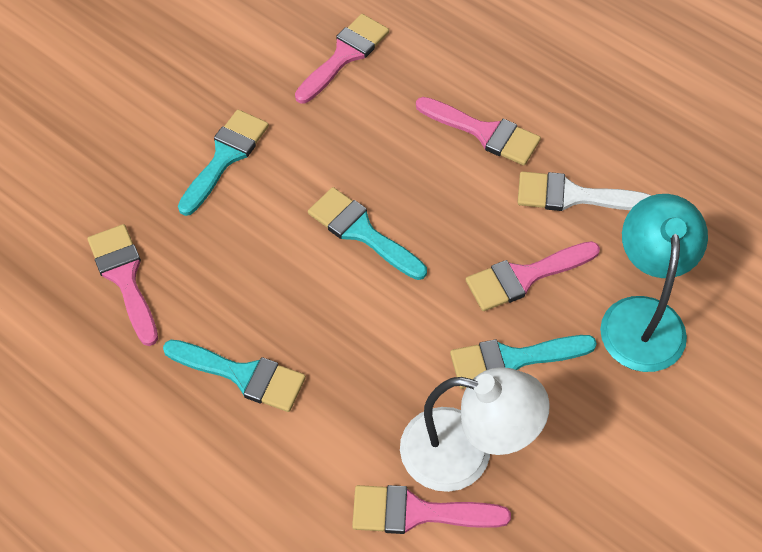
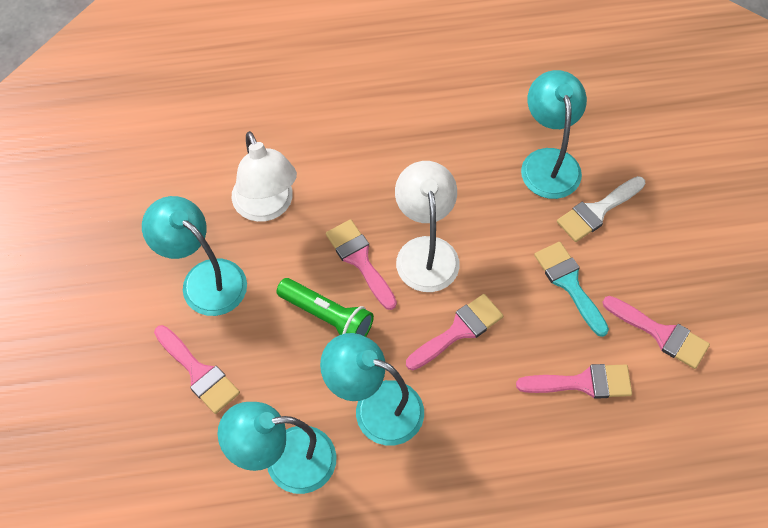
green flashlight: 0 -> 1
turquoise brush: 4 -> 1
turquoise lamp: 1 -> 4
white lamp: 1 -> 2

